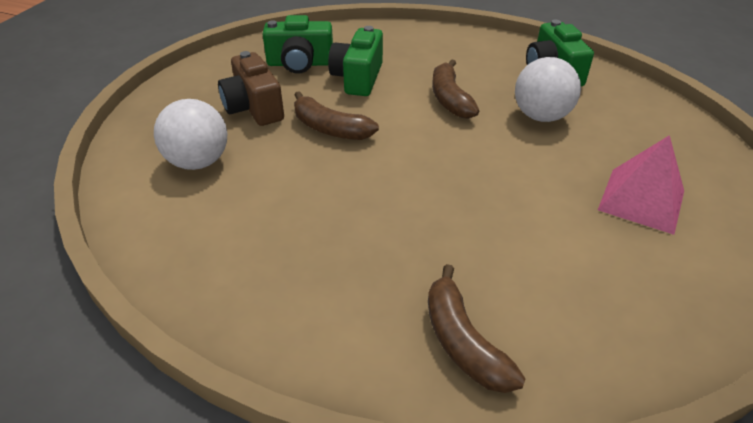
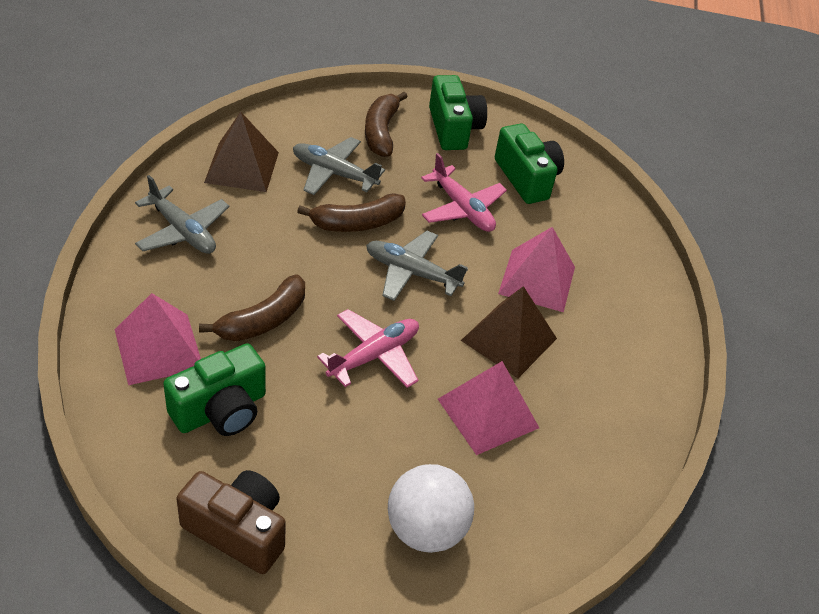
brown pyramid: 0 -> 2
grey plane: 0 -> 3
pink plane: 0 -> 2
pink pyramid: 1 -> 3
white ball: 2 -> 1

